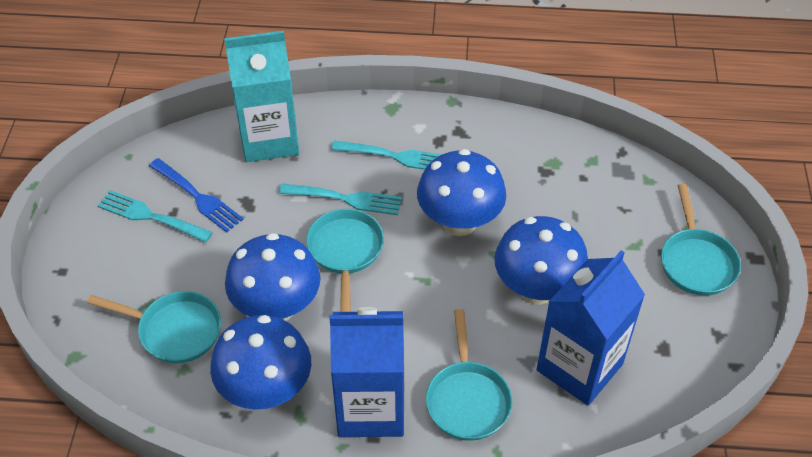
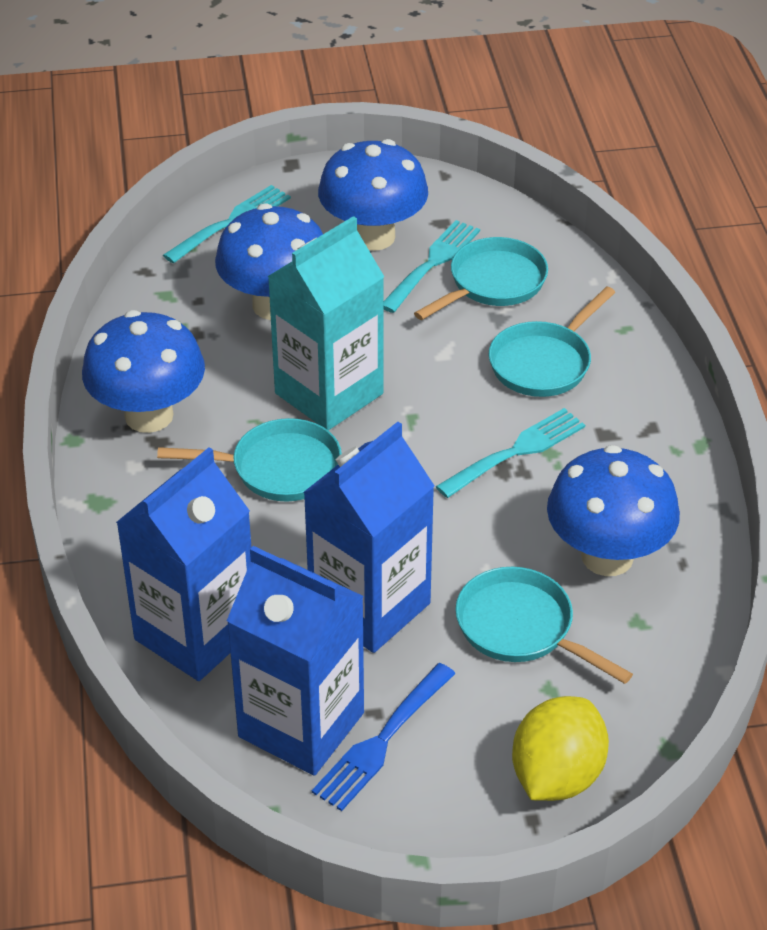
blue carton: 2 -> 3
yellow lemon: 0 -> 1

